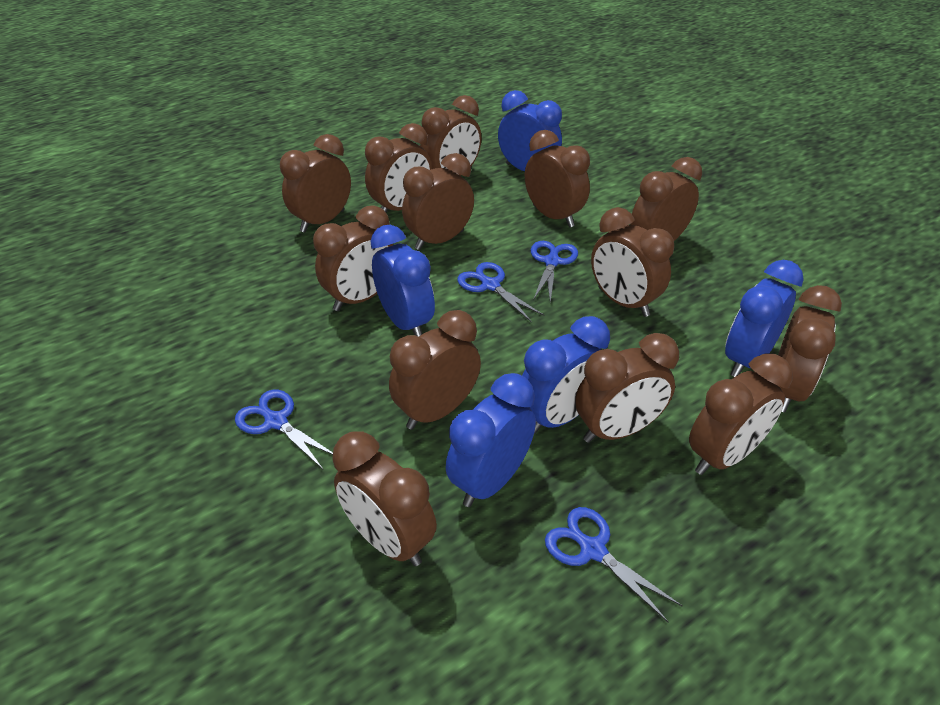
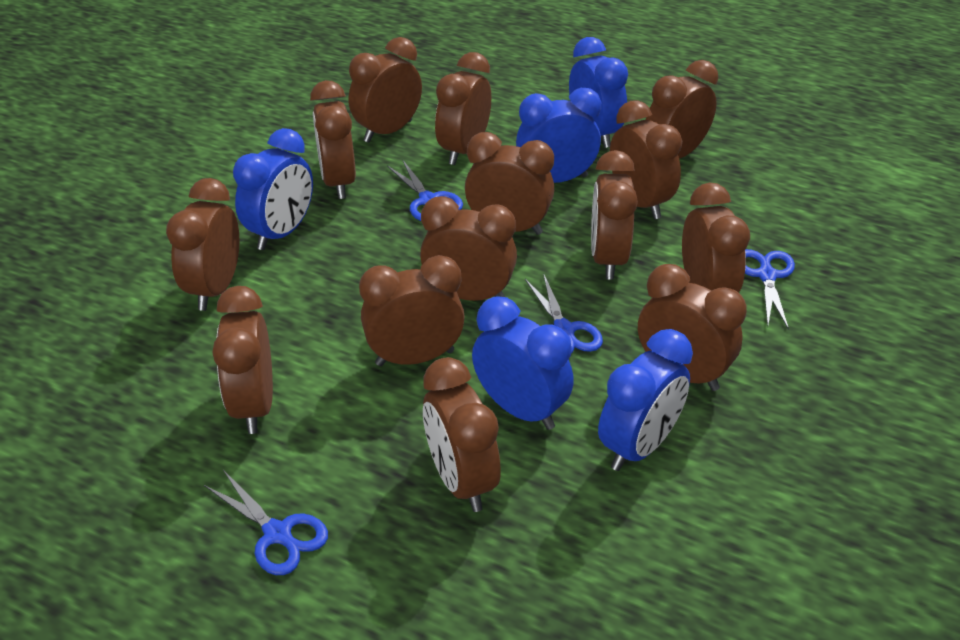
brown clock: 13 -> 14

